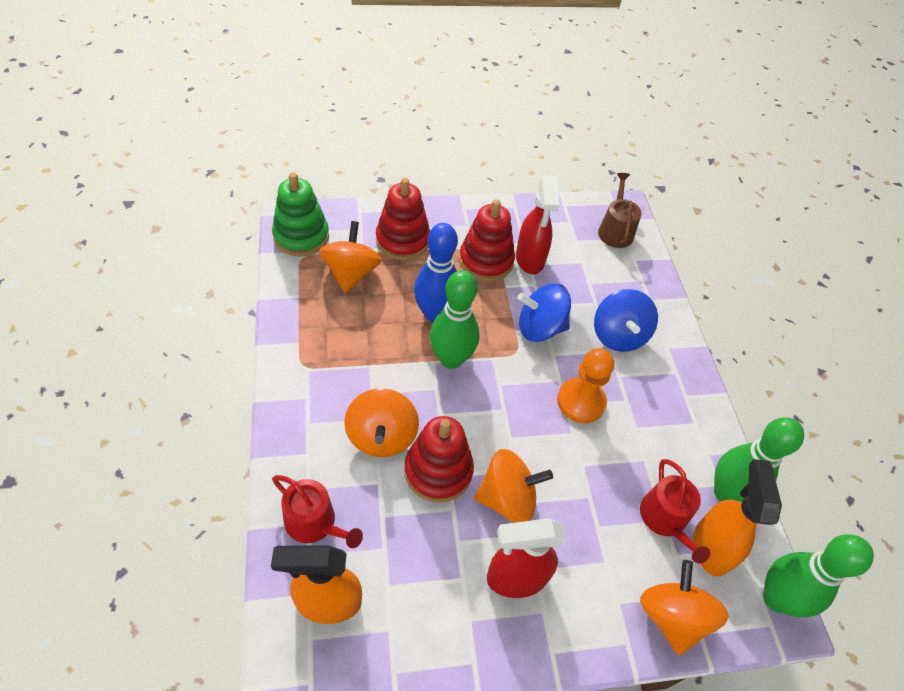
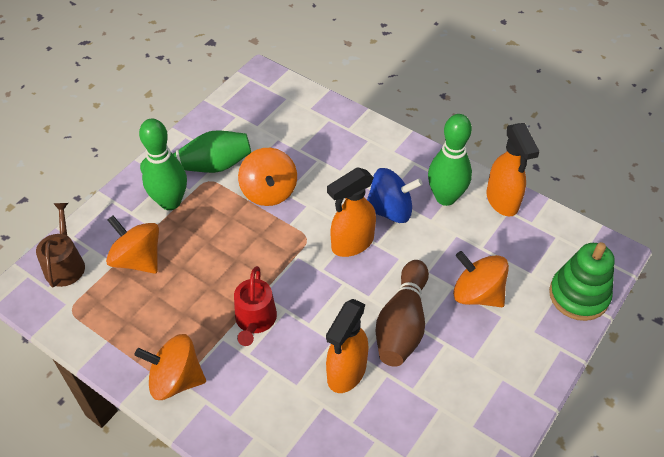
blue bowling pin: 1 -> 0
blue spinning top: 2 -> 1
brown bowling pin: 0 -> 1
orange pawn: 1 -> 0
orange spray bottle: 2 -> 3
red spray bottle: 2 -> 0
red stacking toy: 3 -> 0
red watering can: 2 -> 1

